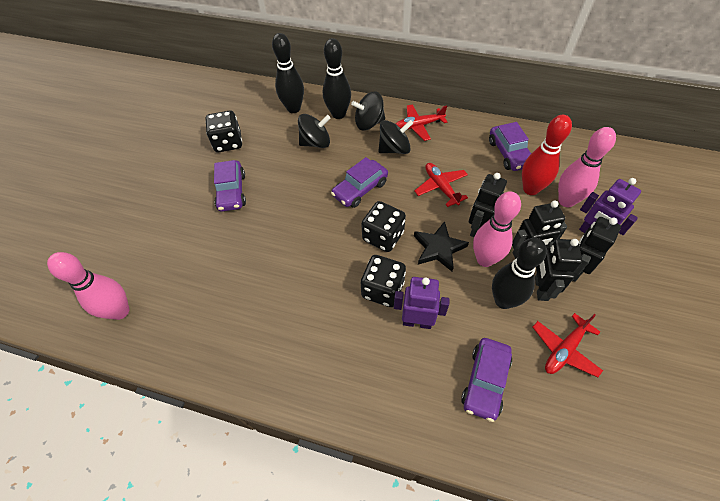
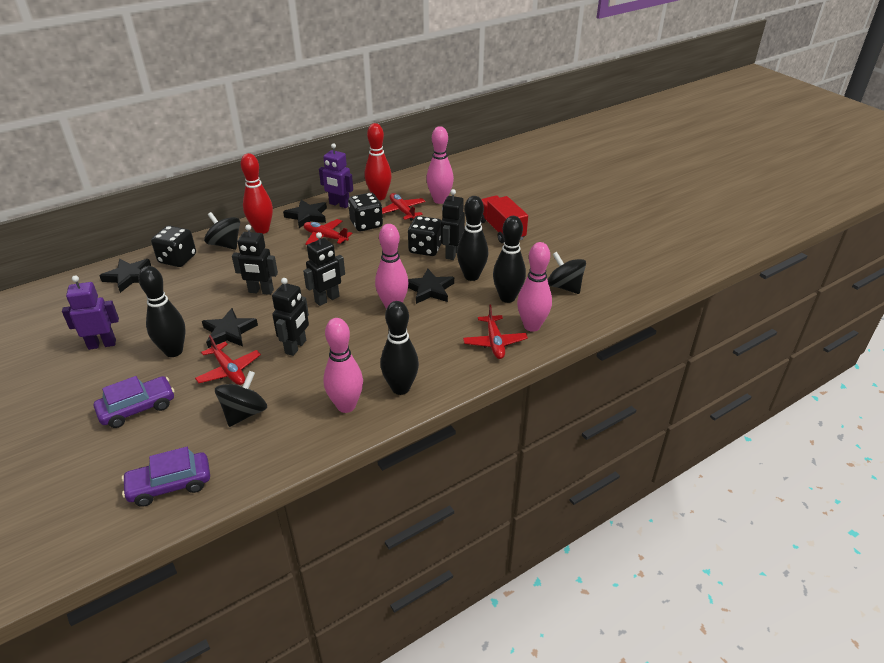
black bowling pin: 3 -> 4
black star: 1 -> 4
pink bowling pin: 3 -> 4
purple car: 4 -> 2
red bowling pin: 1 -> 2
red plane: 3 -> 4
red truck: 0 -> 1

